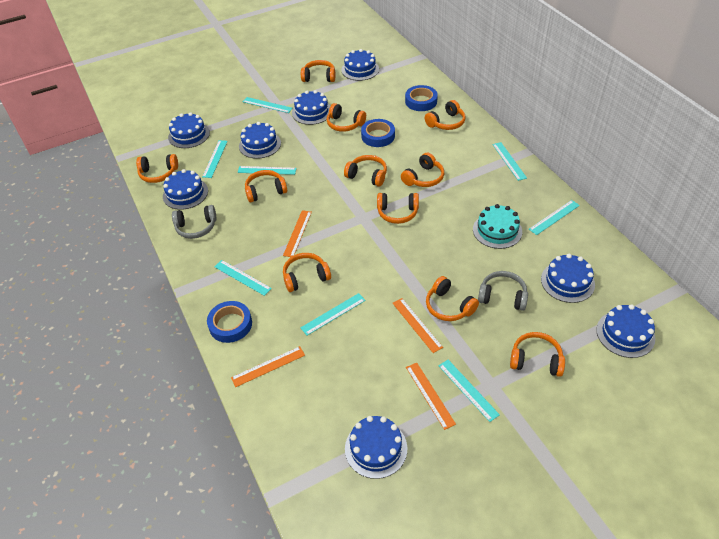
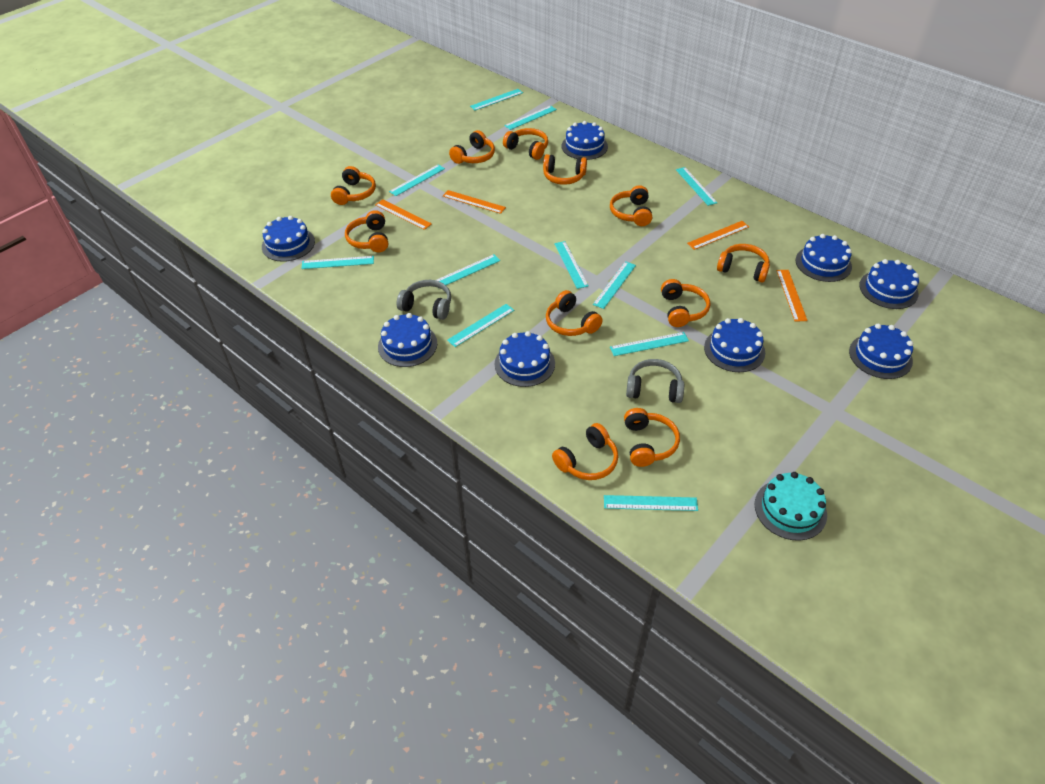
blue tape: 3 -> 0
turquoise ruler: 8 -> 11

